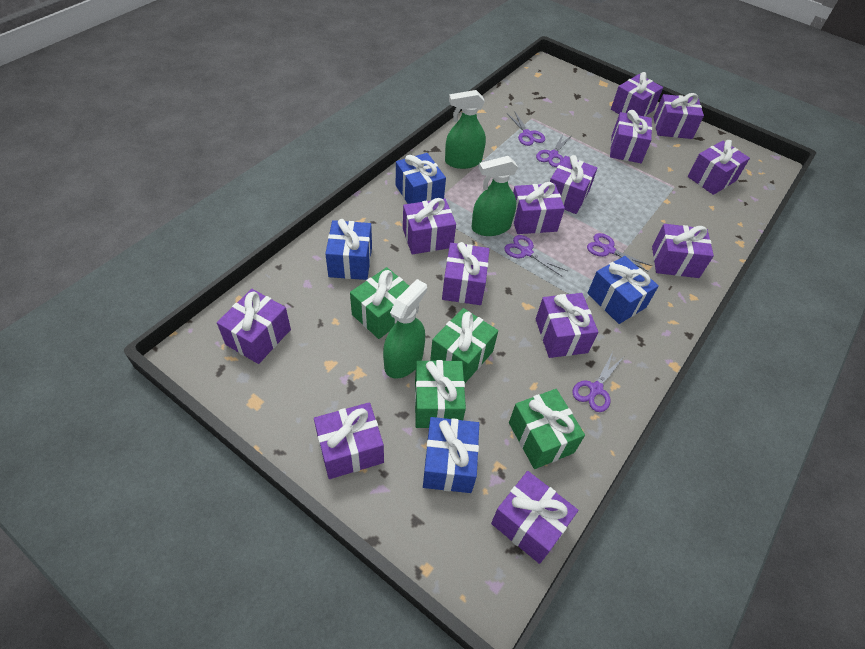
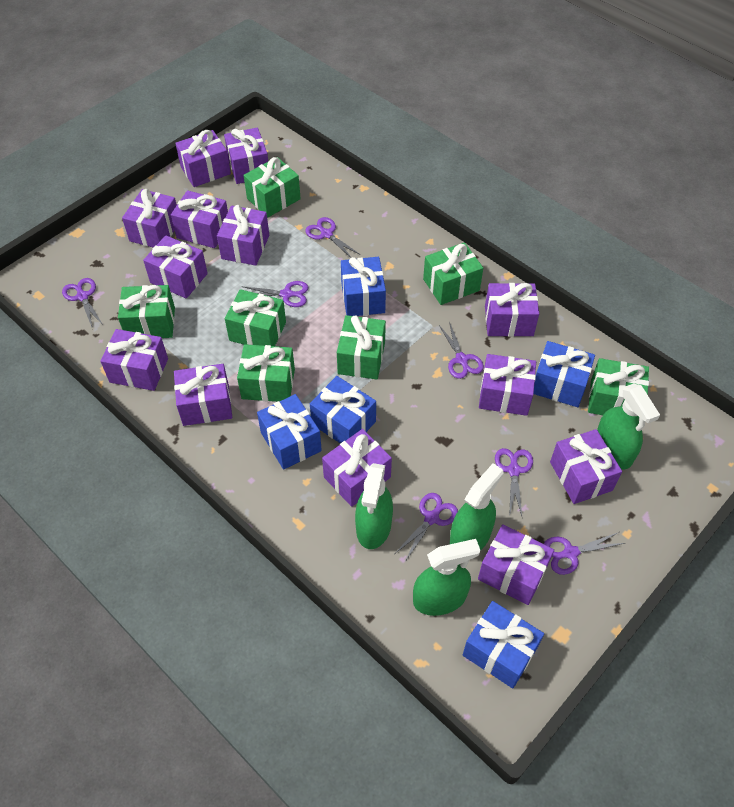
blue gift: 4 -> 5
green gift: 4 -> 7
green spray bottle: 3 -> 4
purple scissors: 5 -> 7

